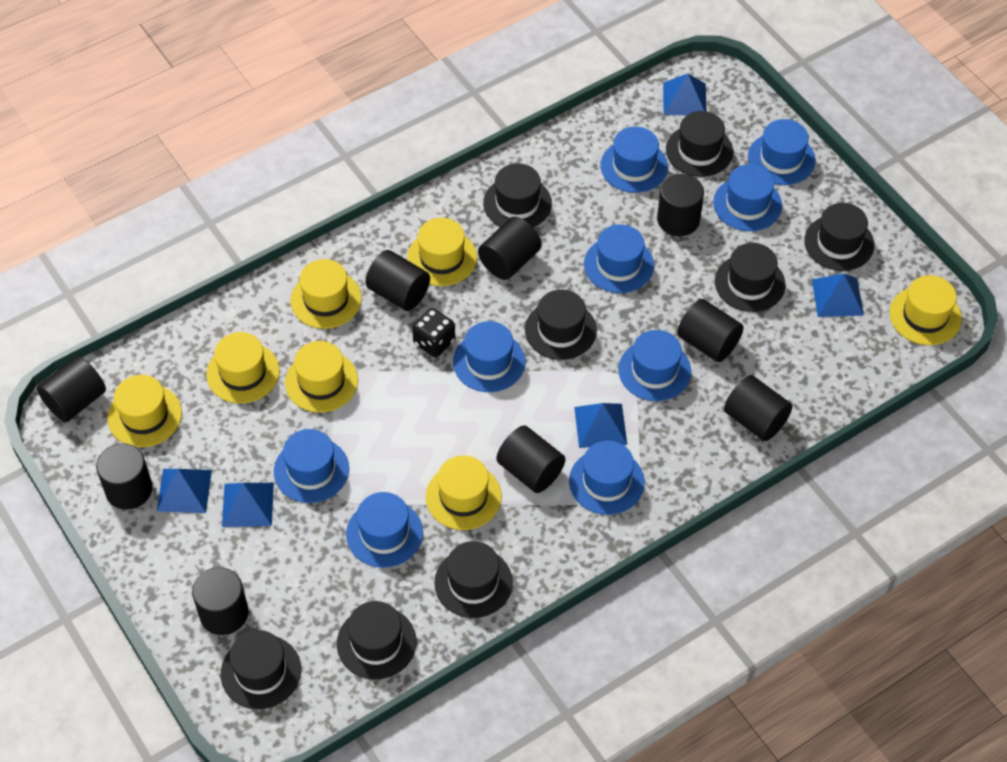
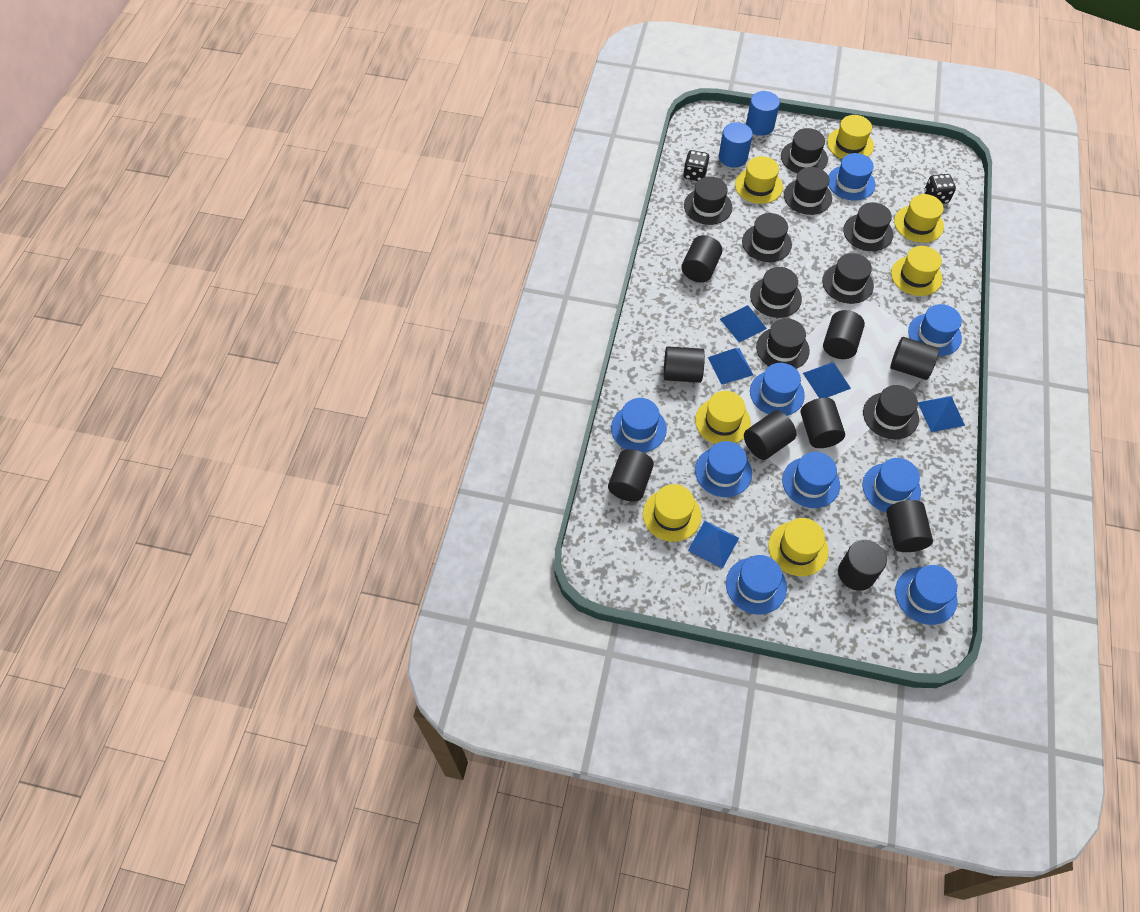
black dice: 1 -> 2
black hat: 8 -> 9
blue cylinder: 0 -> 2

